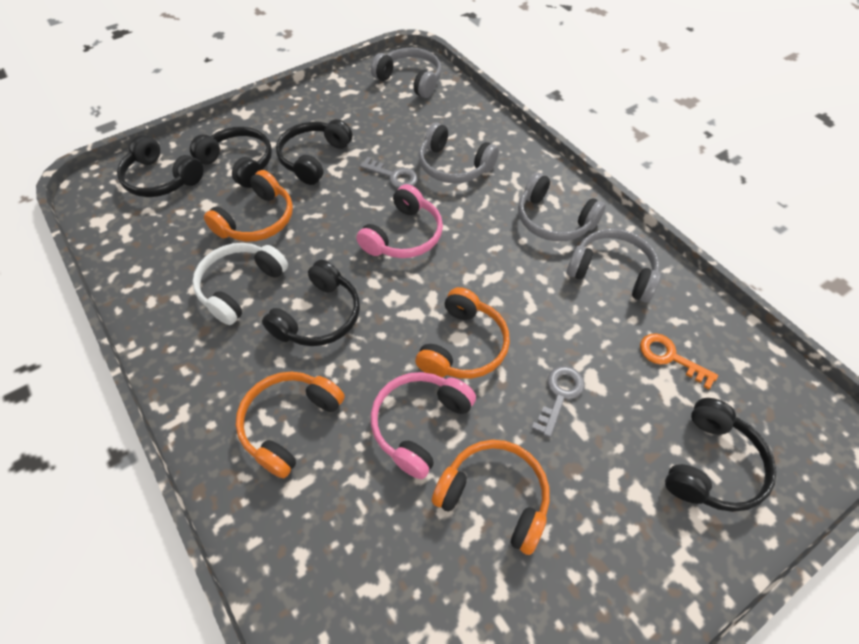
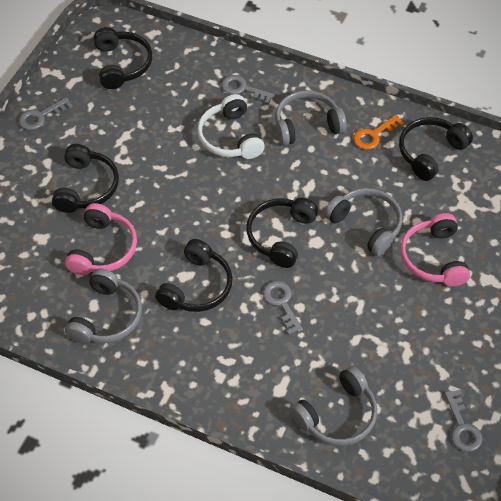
grey key: 2 -> 4
orange headphones: 4 -> 0

